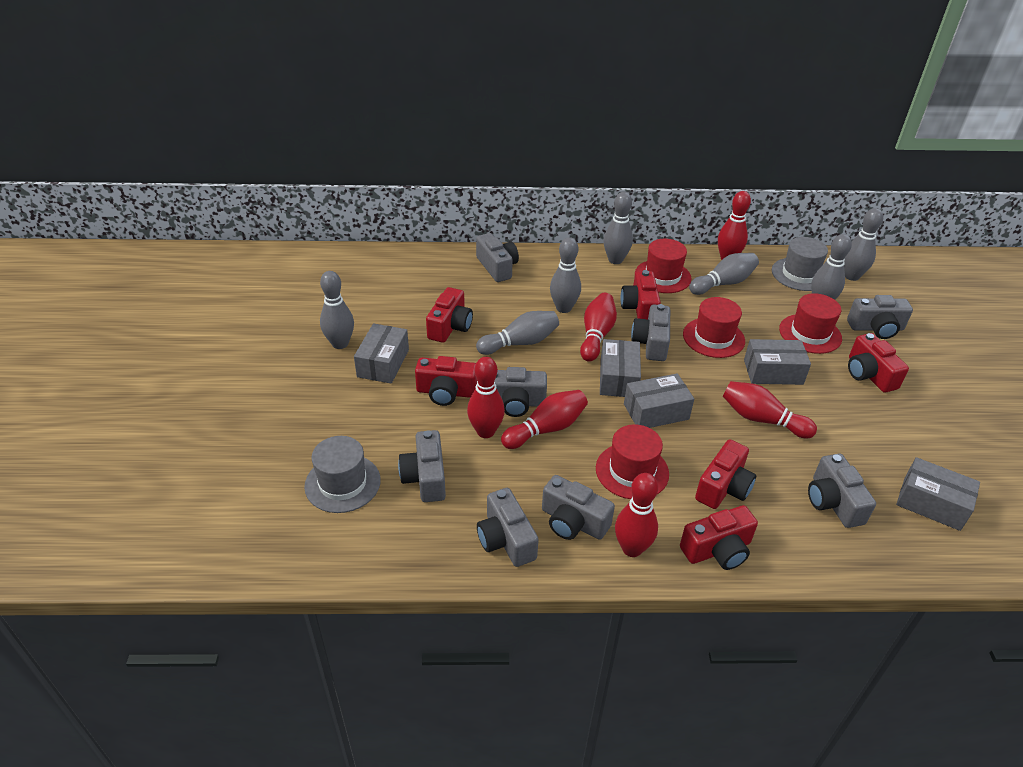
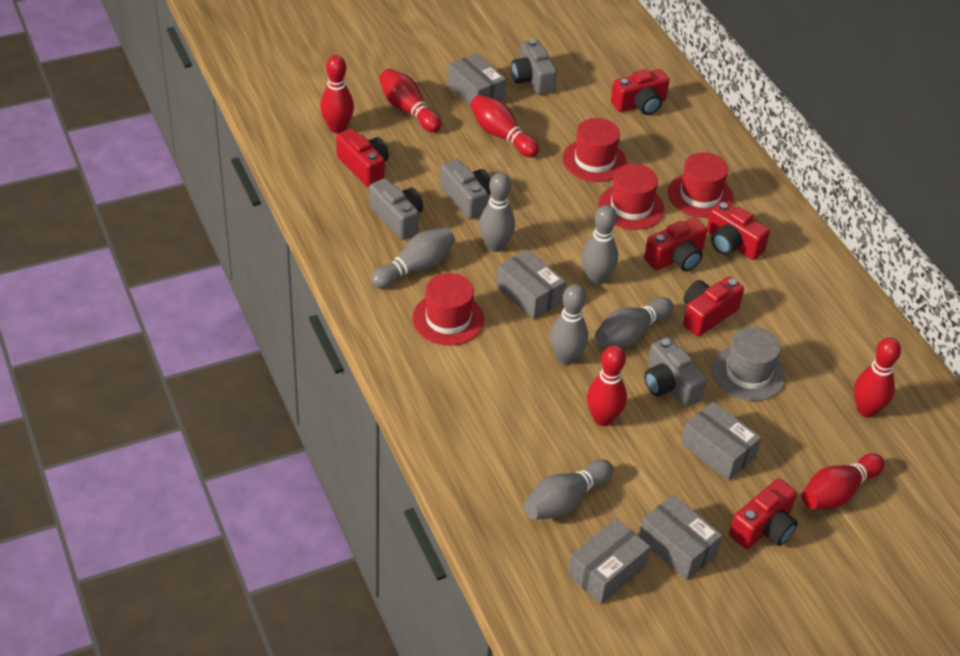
grey bowling pin: 7 -> 6
grey camera: 8 -> 4
grey hat: 2 -> 1

